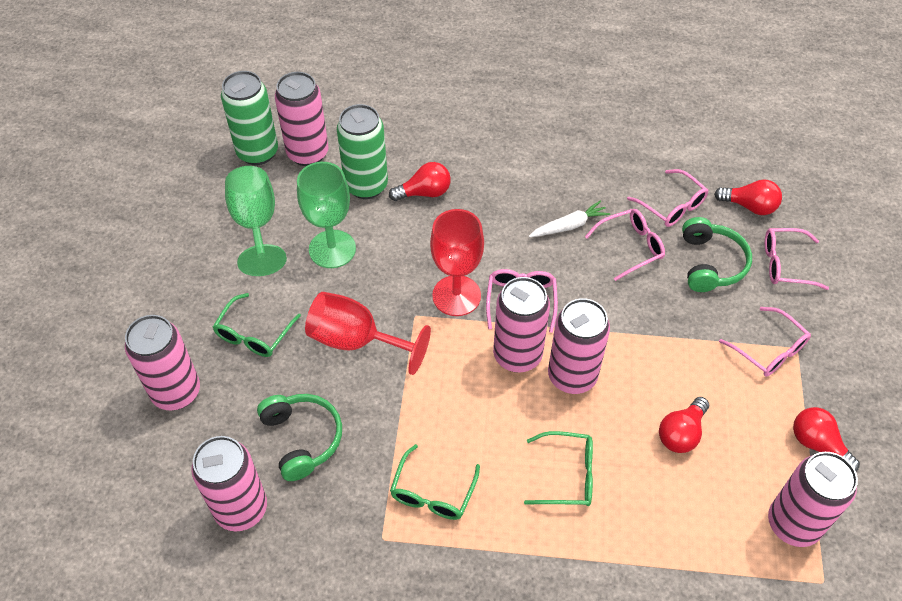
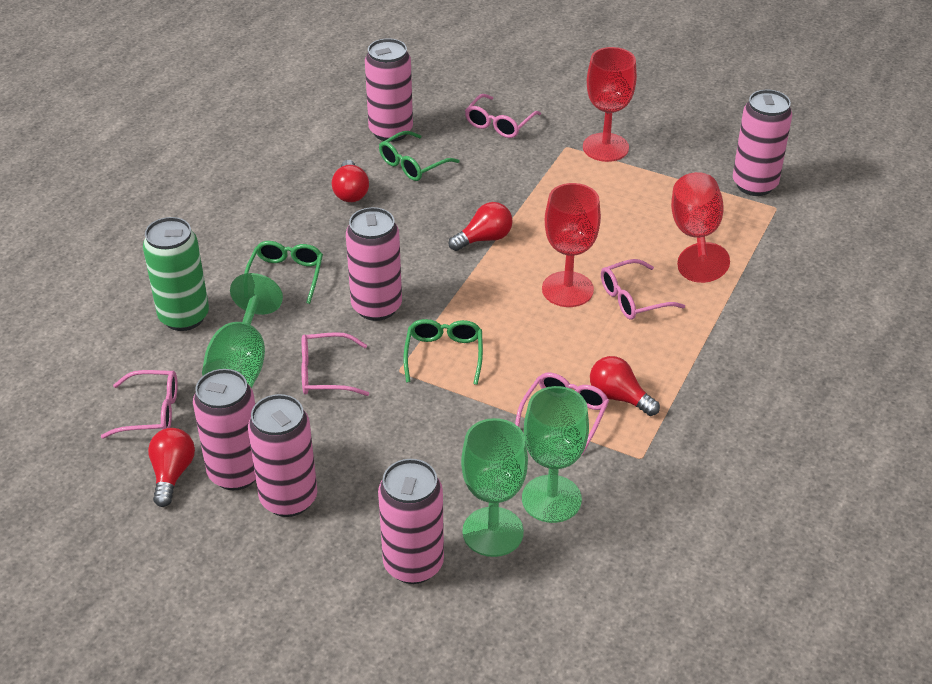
green can: 2 -> 1
green goblet: 2 -> 3
green headphones: 2 -> 0
red goblet: 2 -> 3
white carrot: 1 -> 0

